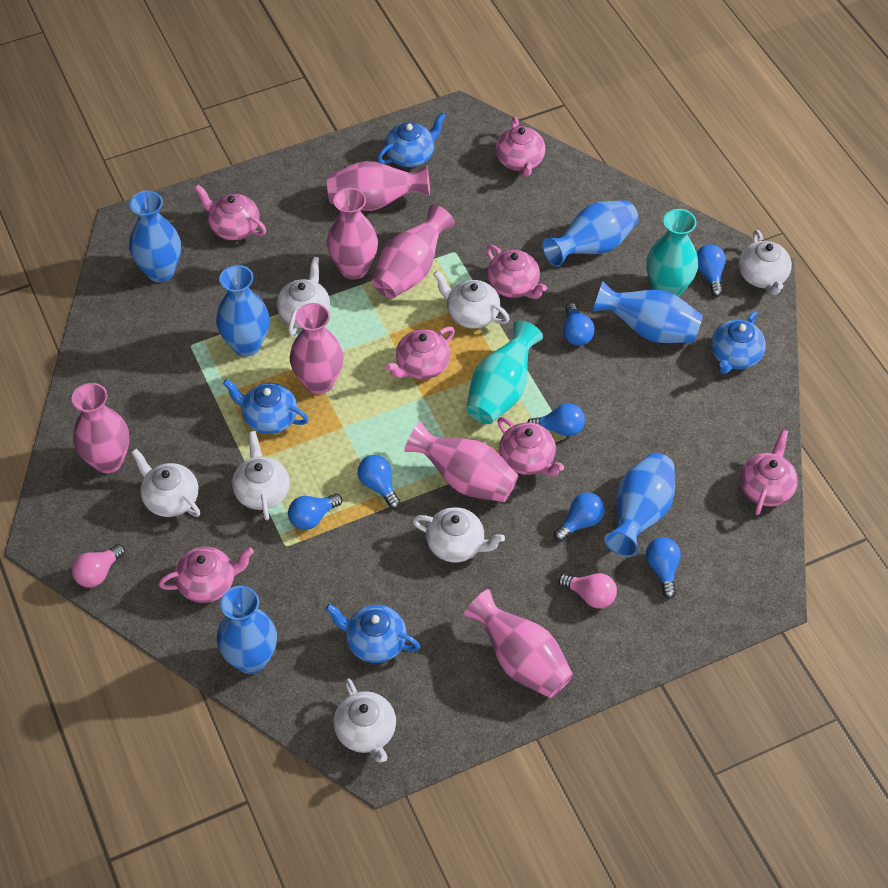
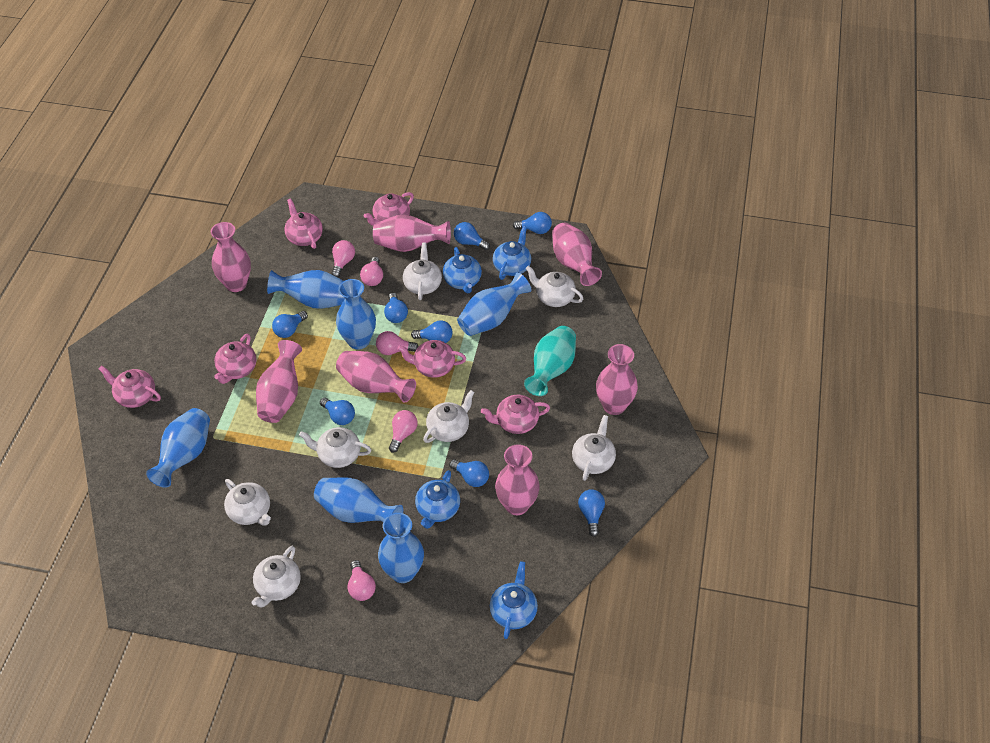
blue light bulb: 7 -> 8
pink light bulb: 2 -> 5
pink teapot: 7 -> 6
turquoise vase: 2 -> 1

